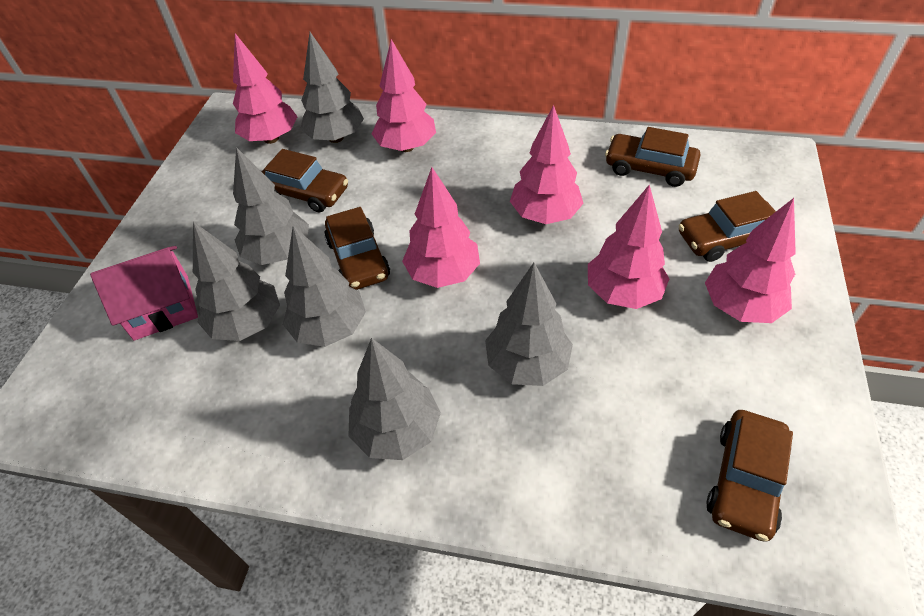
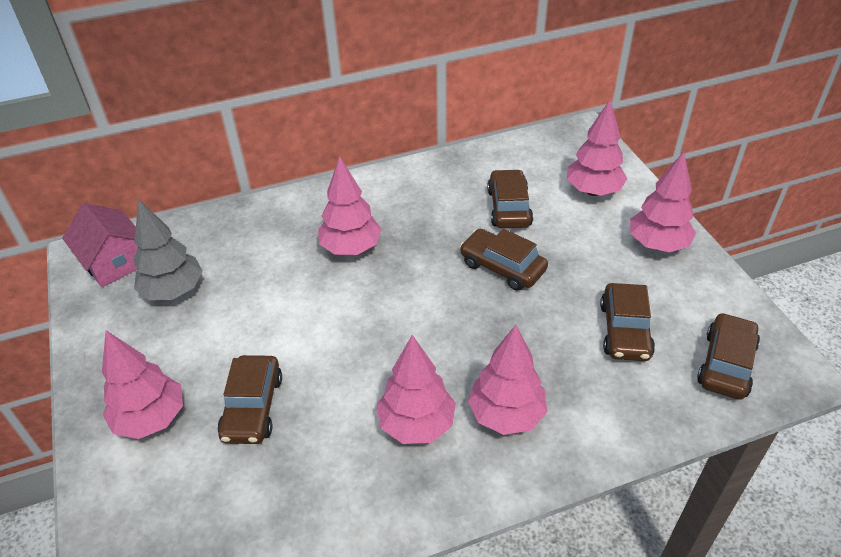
grey tree: 6 -> 1

